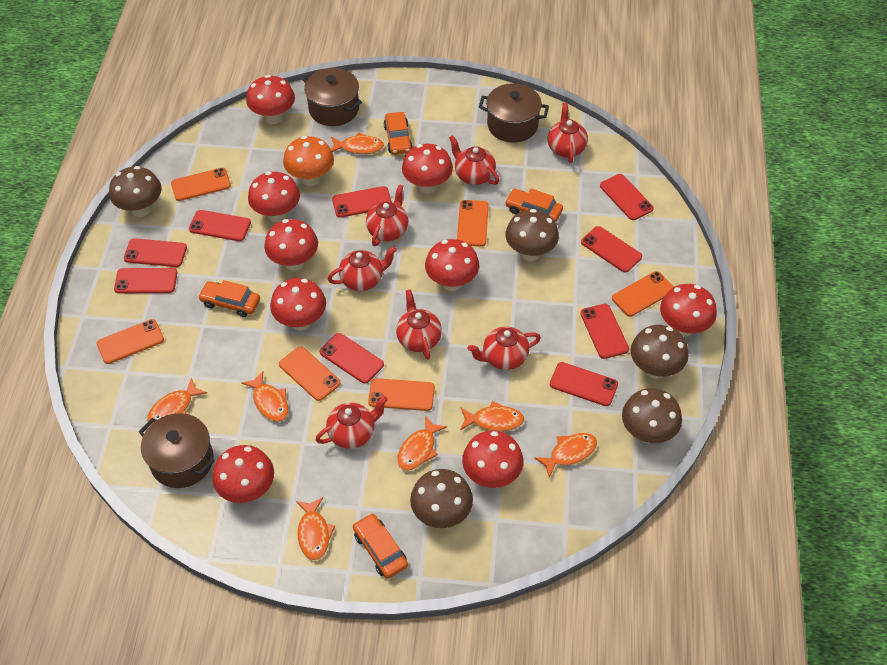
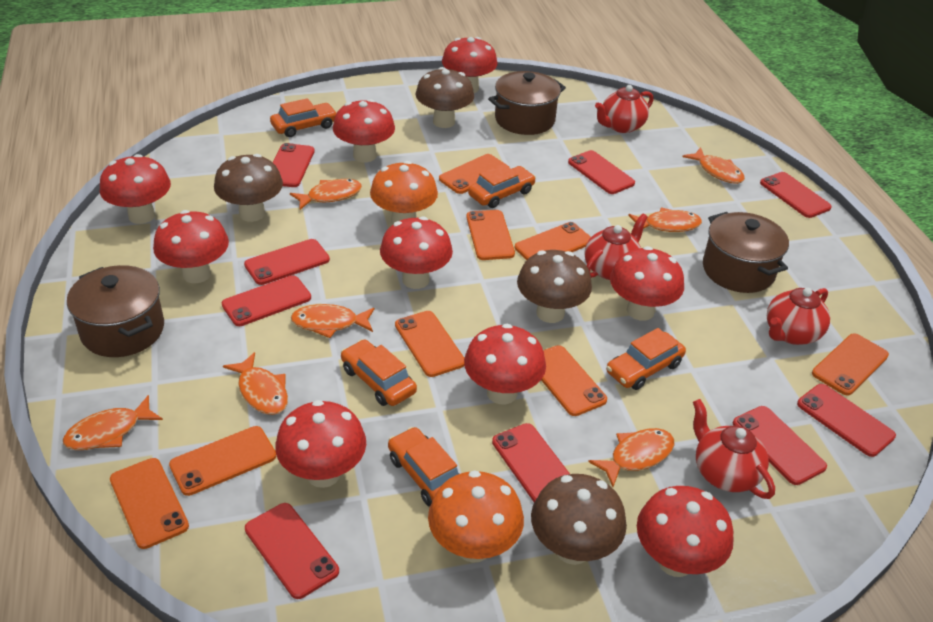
brown mushroom: 5 -> 4
orange car: 4 -> 5
orange mushroom: 1 -> 2
orange phone: 6 -> 8
red teapot: 7 -> 4

